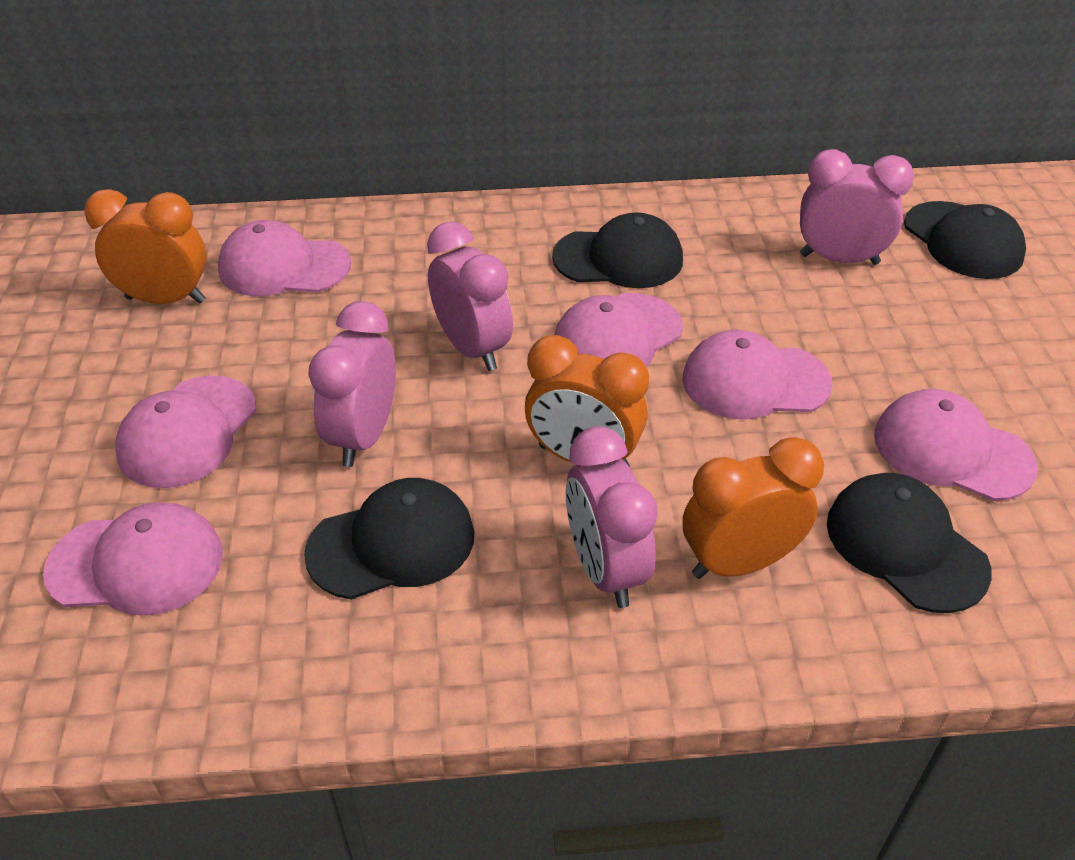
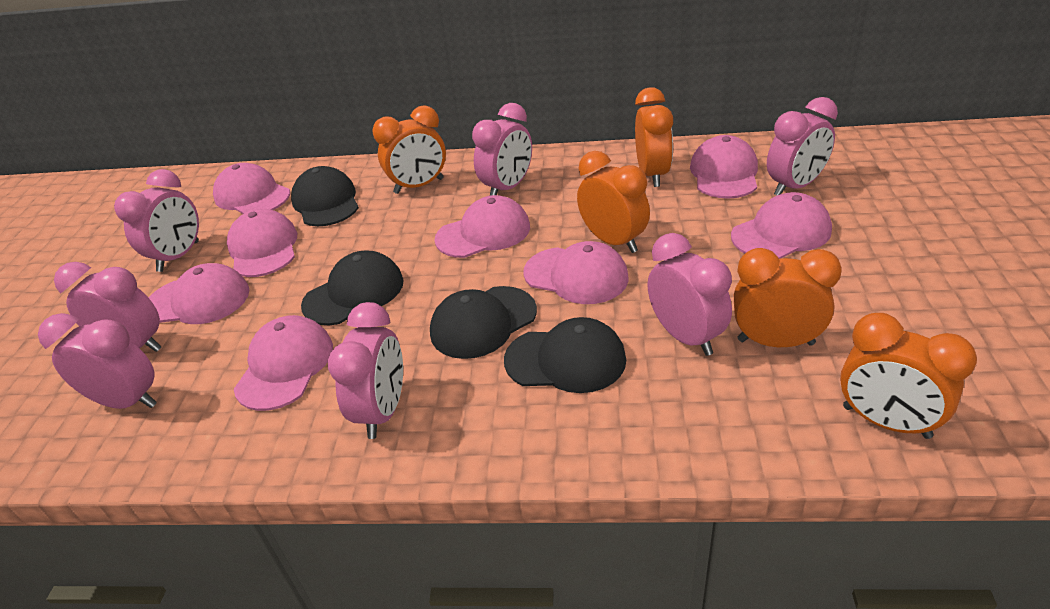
orange clock: 3 -> 5
pink cap: 6 -> 8
pink clock: 4 -> 7

